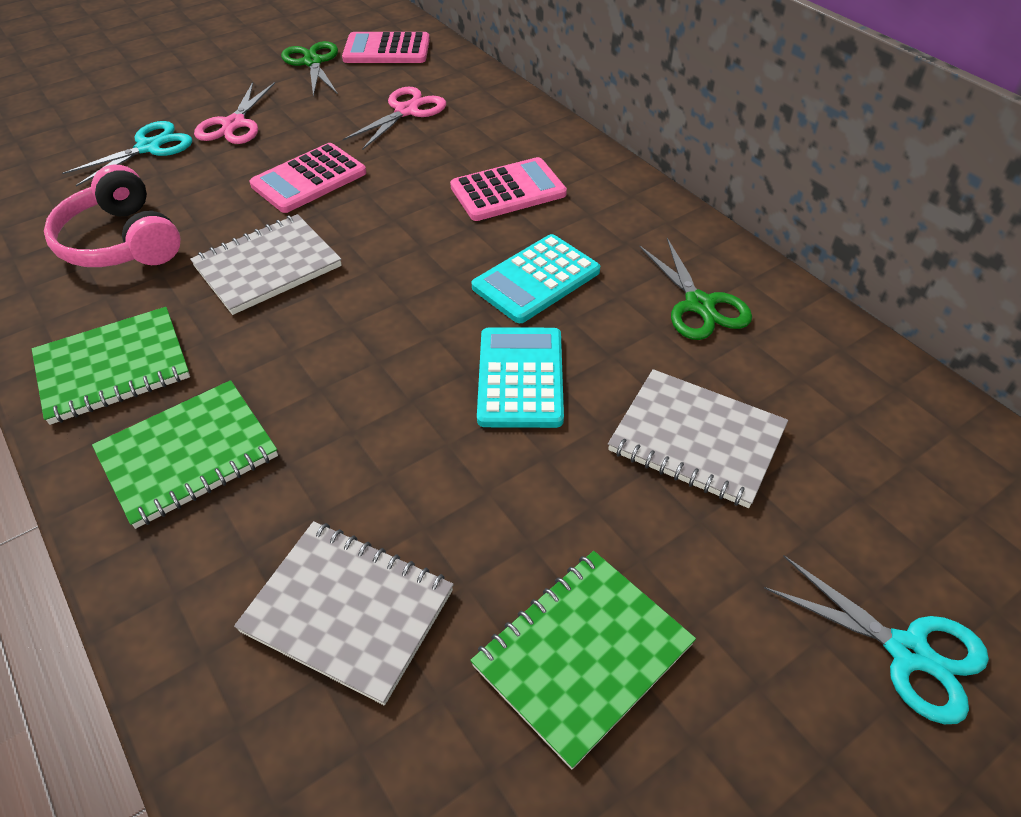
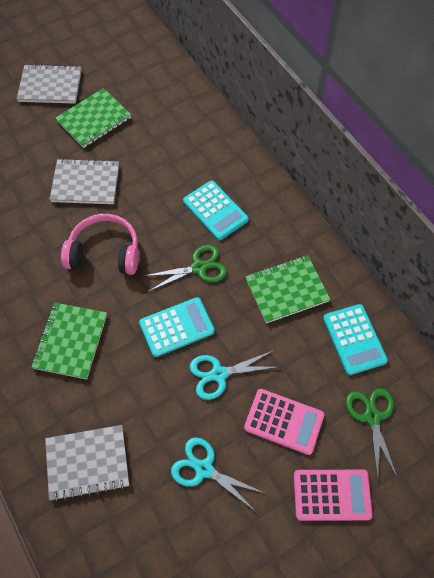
pink calculator: 3 -> 2
pink scissors: 2 -> 0
turquoise calculator: 2 -> 3

